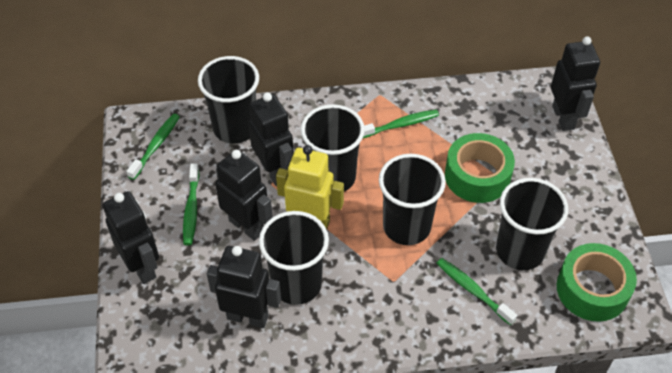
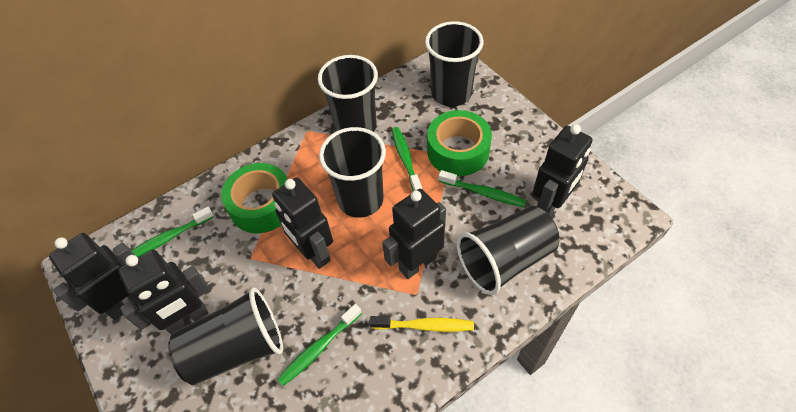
yellow robot: 1 -> 0
yellow toothbrush: 0 -> 1

